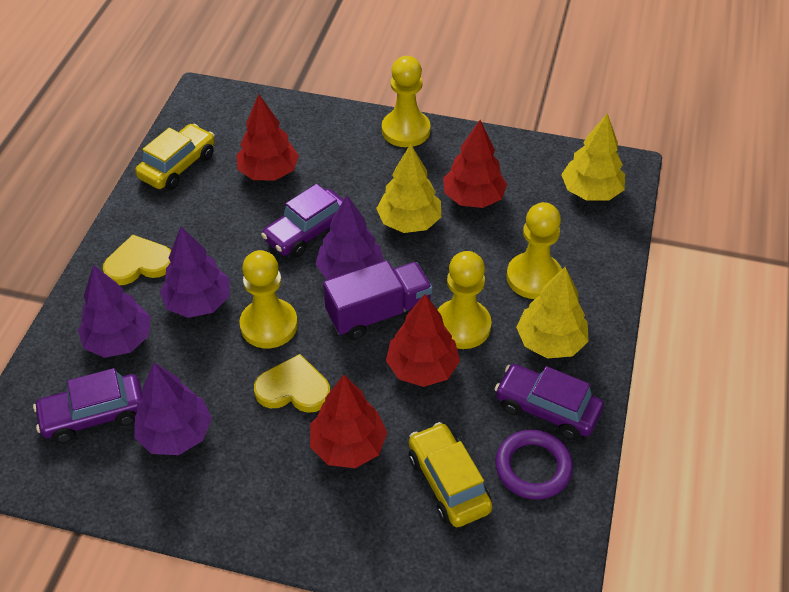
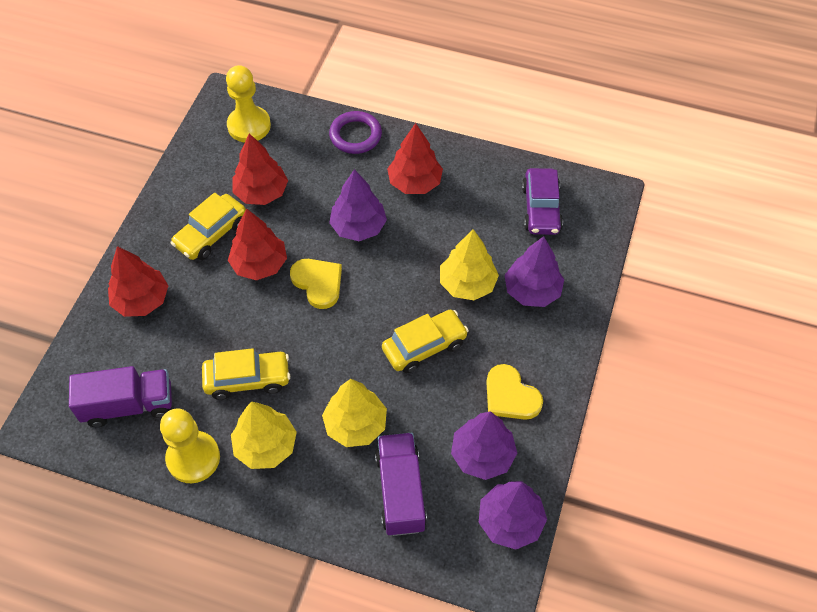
purple car: 3 -> 1
purple truck: 1 -> 2
yellow car: 2 -> 3
yellow pawn: 4 -> 2

